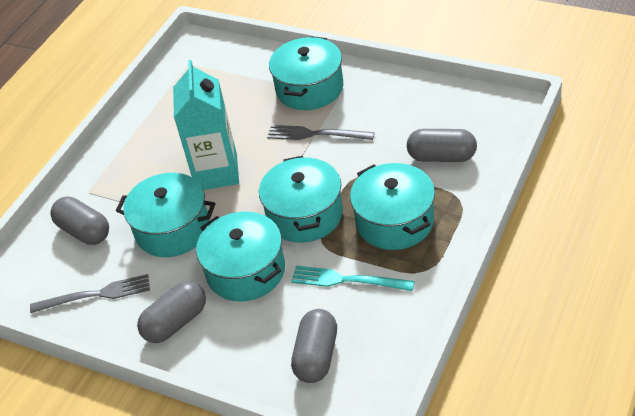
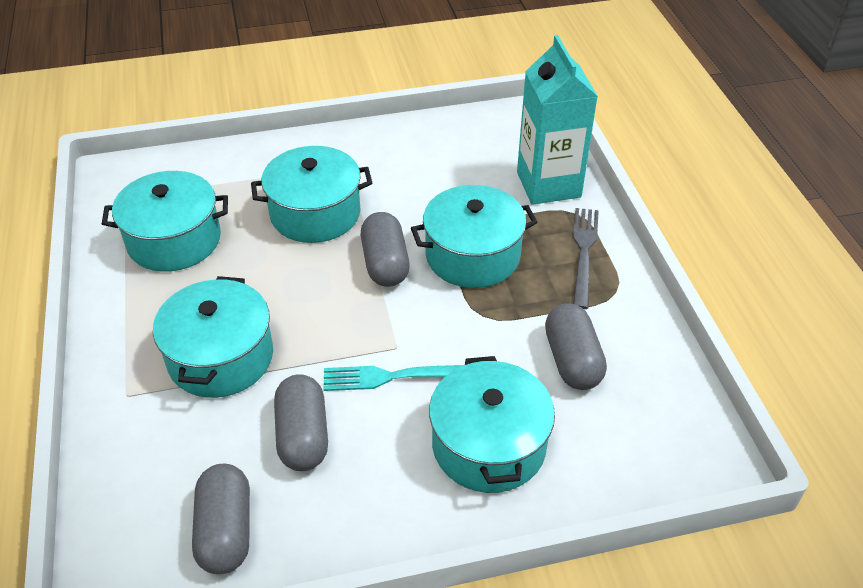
grey fork: 2 -> 1

